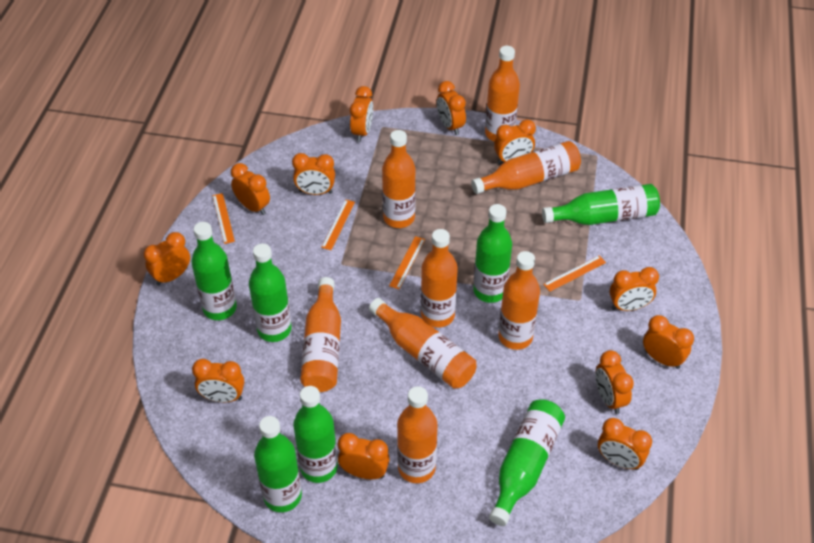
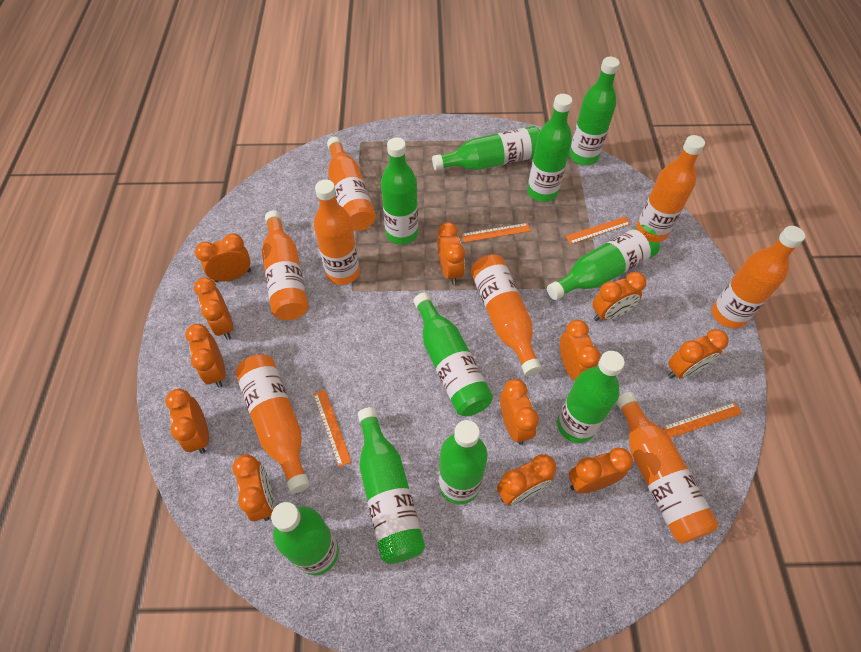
green bottle: 7 -> 10

